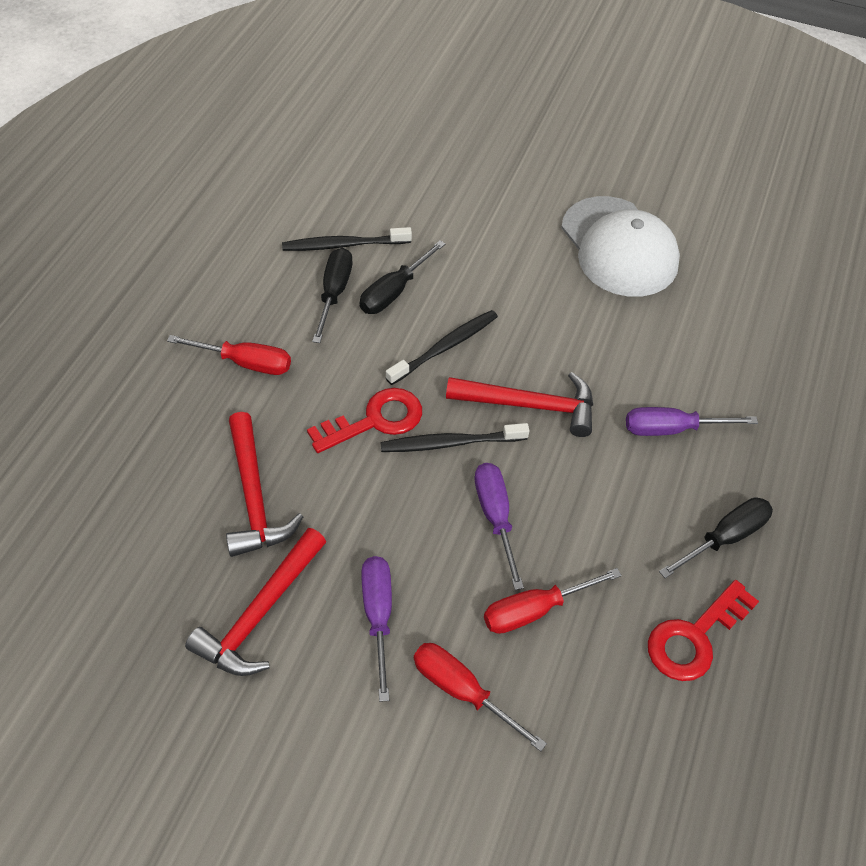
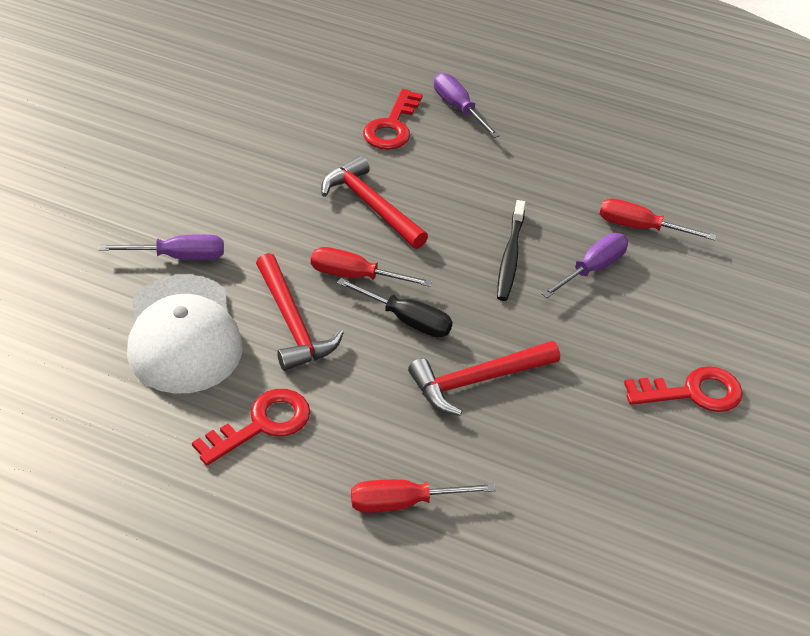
black screwdriver: 3 -> 1
black toothbrush: 3 -> 1
red key: 2 -> 3

